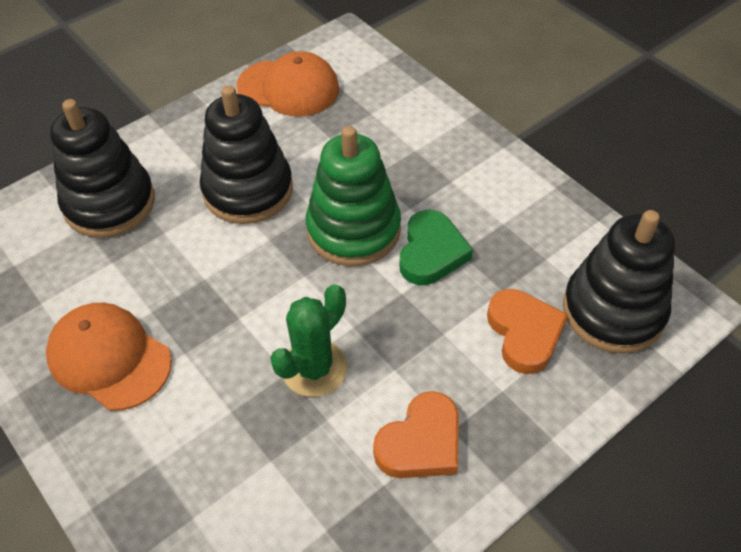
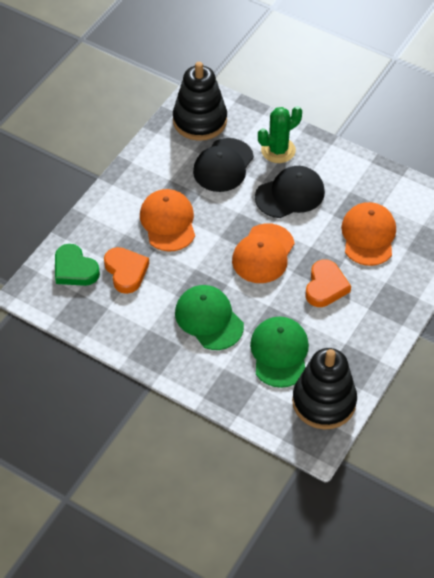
black cap: 0 -> 2
black stacking toy: 3 -> 2
green cap: 0 -> 2
green stacking toy: 1 -> 0
orange cap: 2 -> 3

